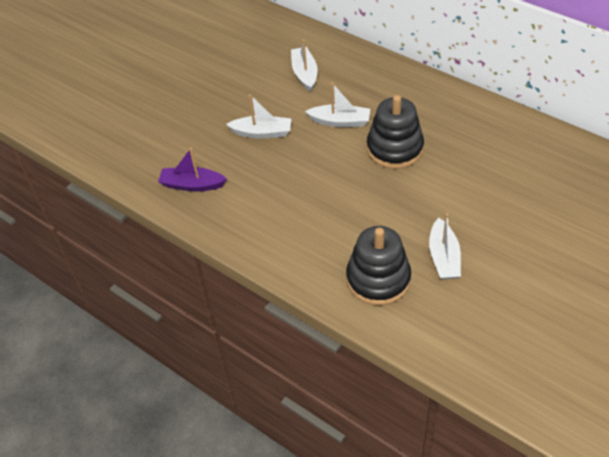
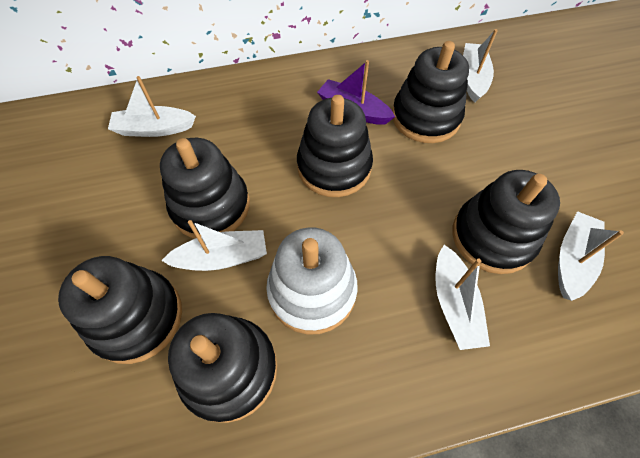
black stacking toy: 2 -> 6
white boat: 4 -> 5
white stacking toy: 0 -> 1

